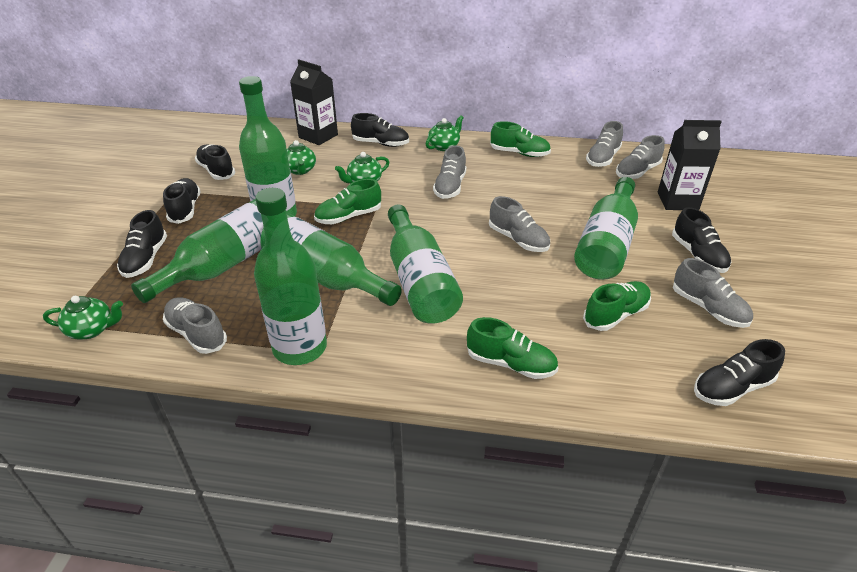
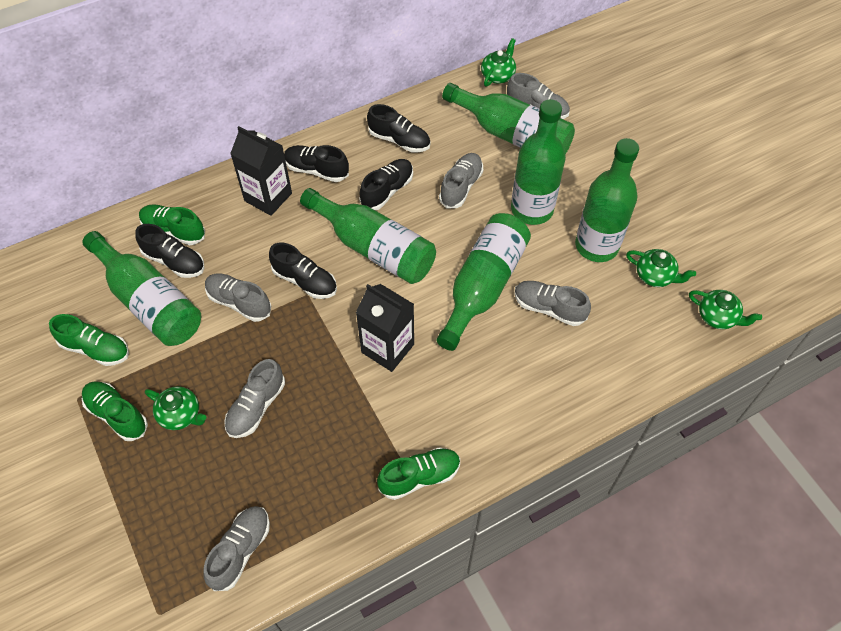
black shoe: 6 -> 5

